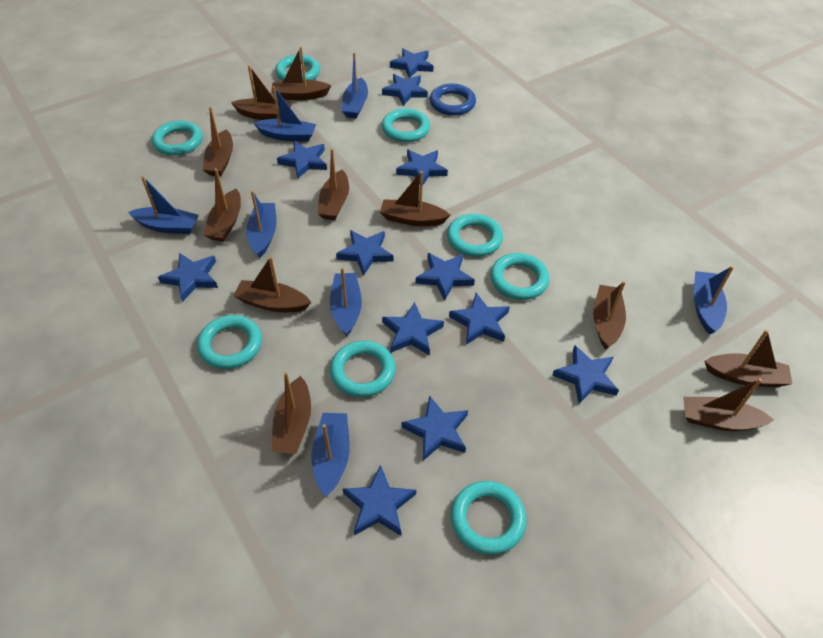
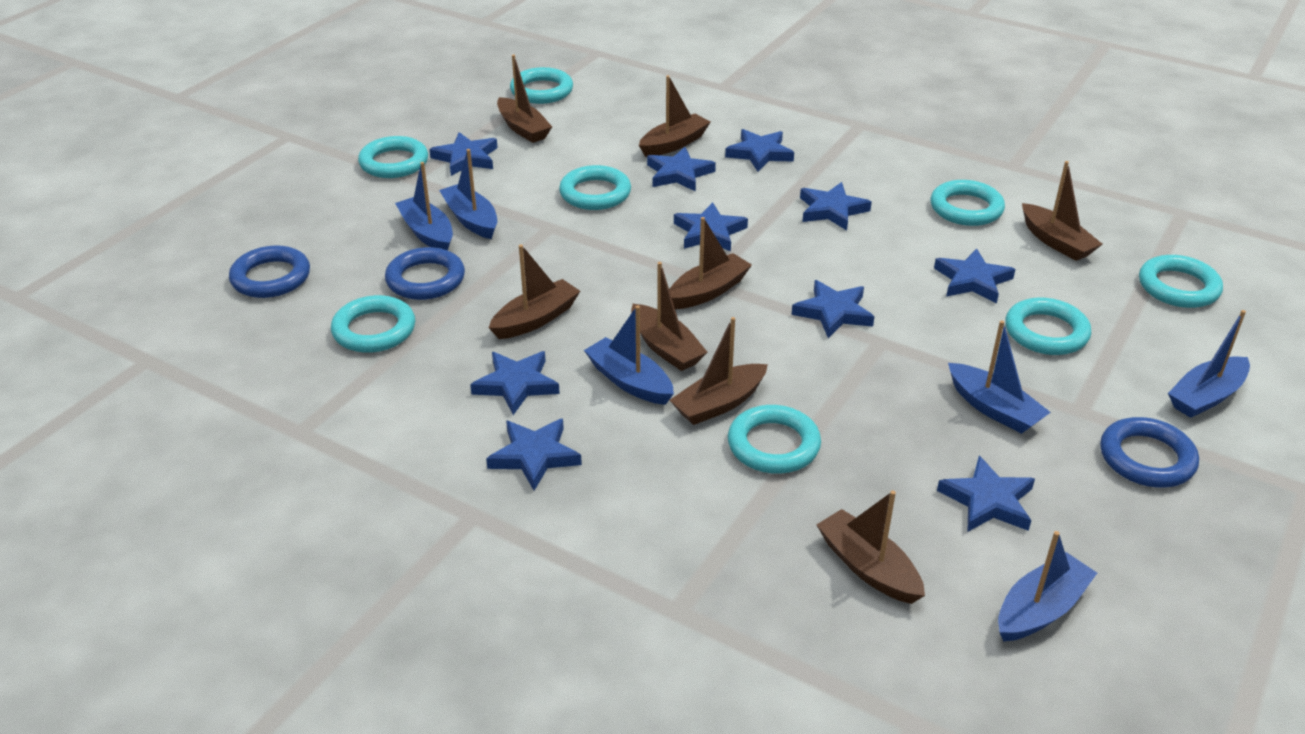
blue boat: 7 -> 6
blue ring: 1 -> 3
blue star: 12 -> 10
brown boat: 11 -> 8

